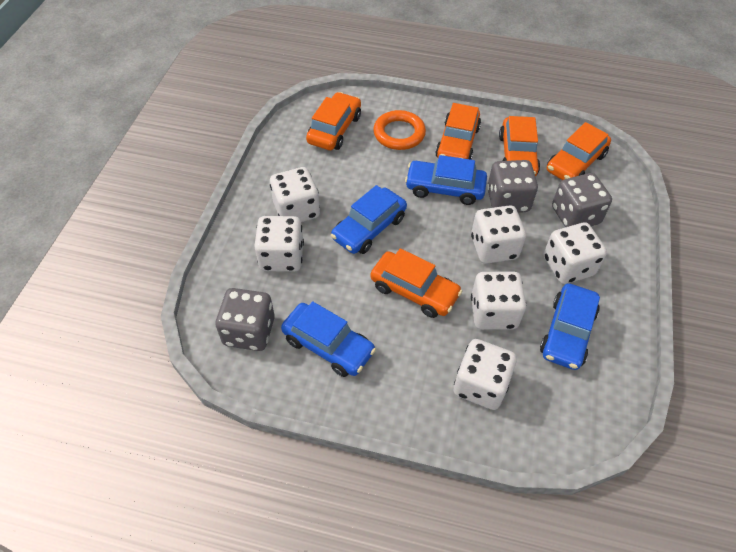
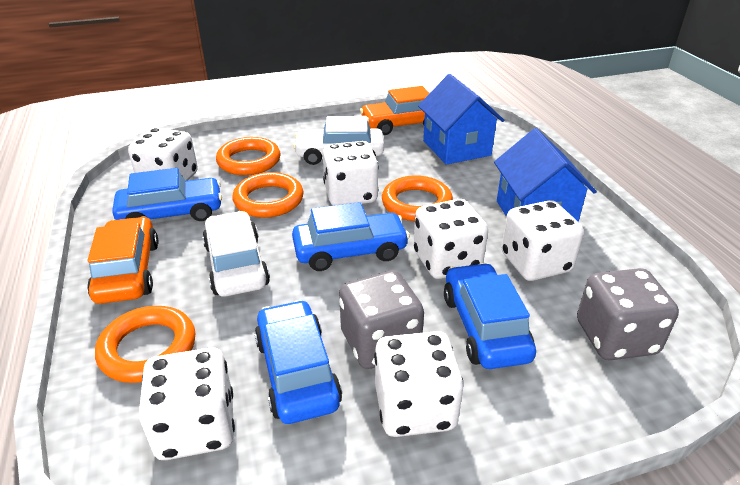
blue house: 0 -> 2
grey dice: 3 -> 2
orange car: 5 -> 2
orange ring: 1 -> 4
white car: 0 -> 2

